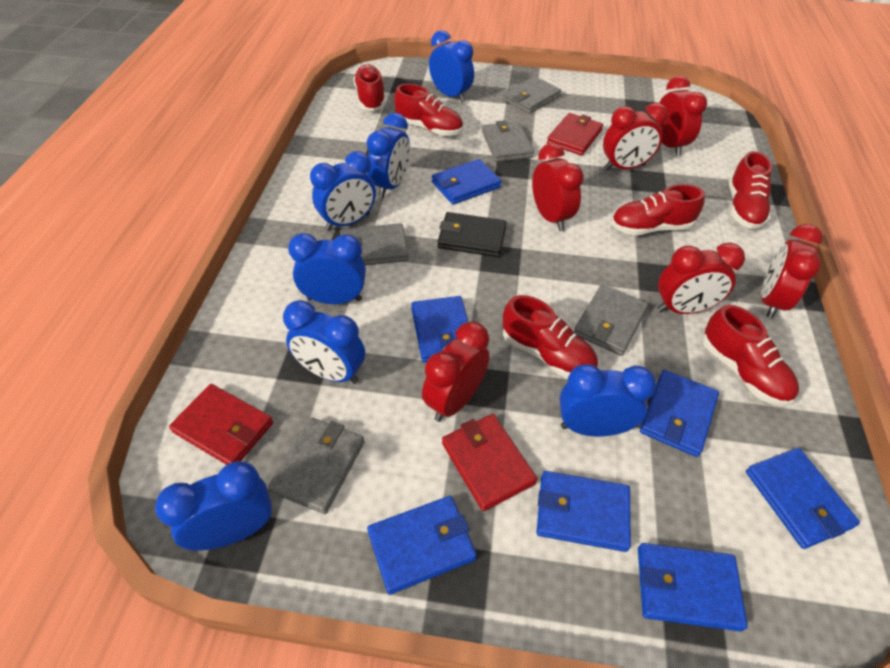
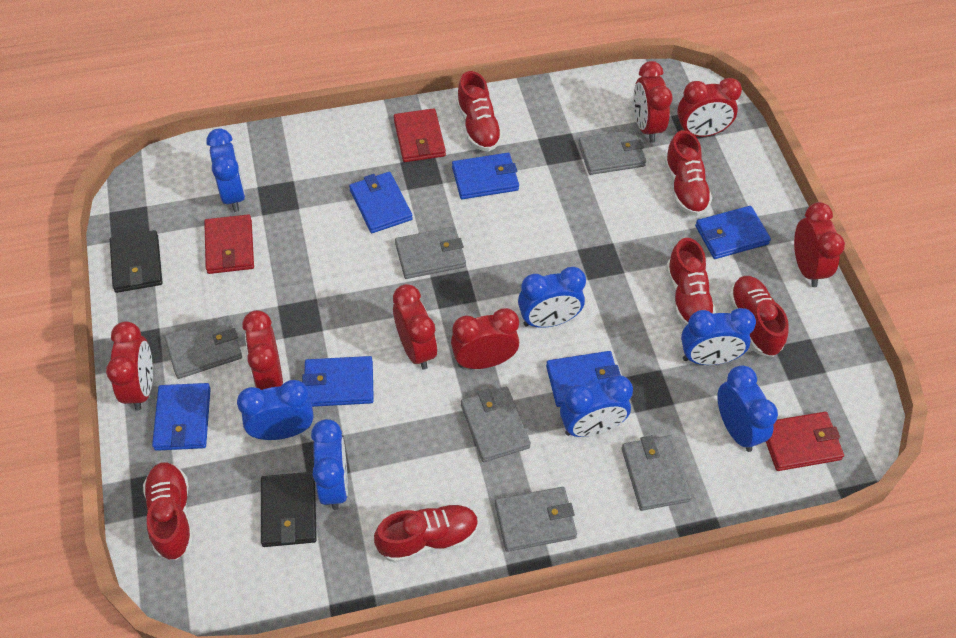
black wallet: 1 -> 2
blue wallet: 7 -> 6
grey wallet: 5 -> 6
red clock: 6 -> 7

